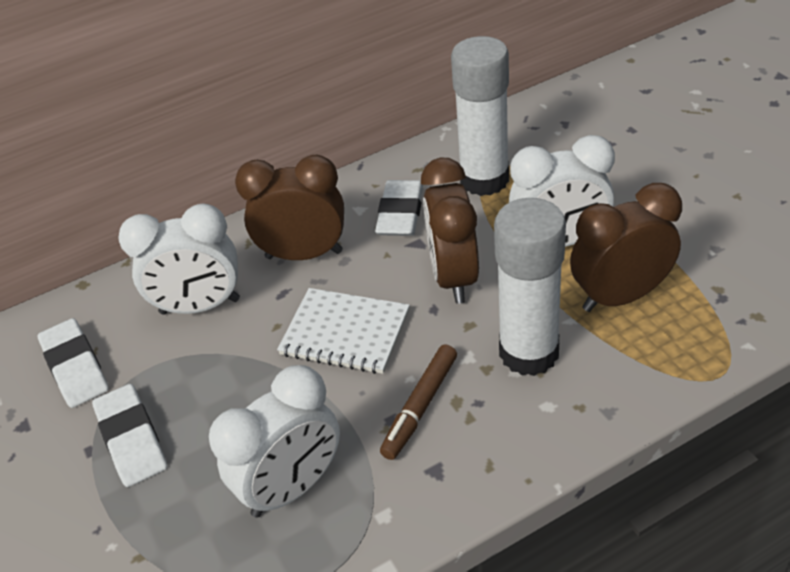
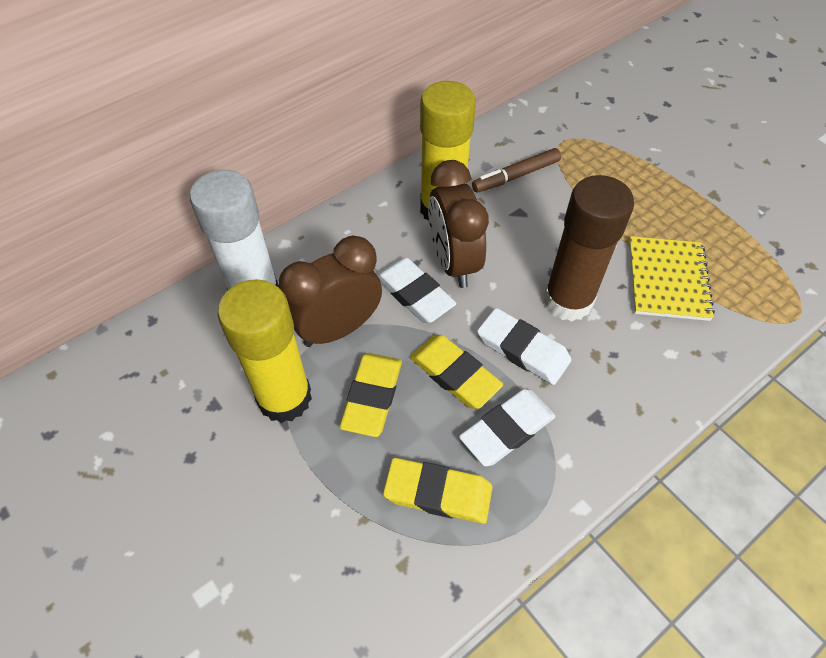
brown clock: 3 -> 2
brown glue stick: 0 -> 1
white clock: 3 -> 0
white glue stick: 2 -> 1
white notebook: 1 -> 0
yellow eraser: 0 -> 3
yellow glue stick: 0 -> 2
yellow notebook: 0 -> 1

